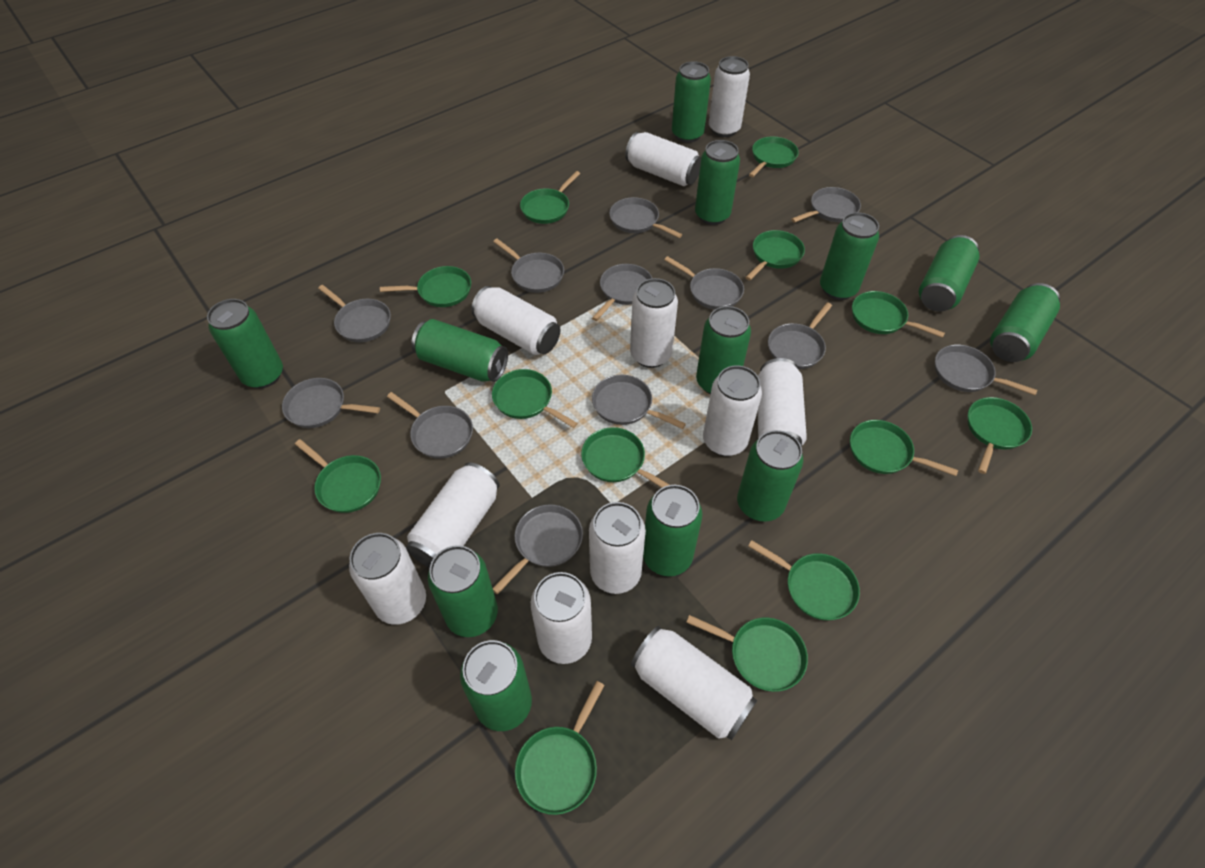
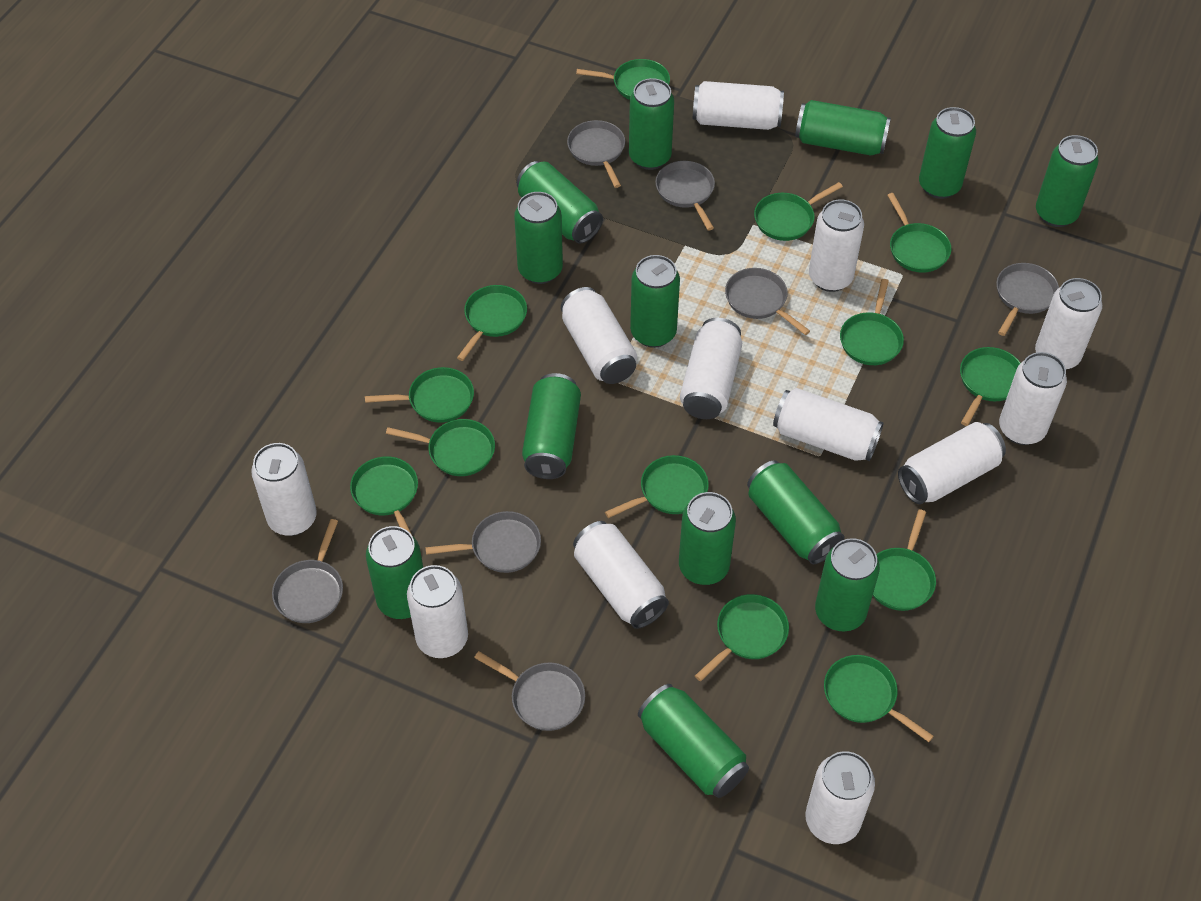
green can: 12 -> 13
grey pan: 12 -> 7
white can: 11 -> 12

